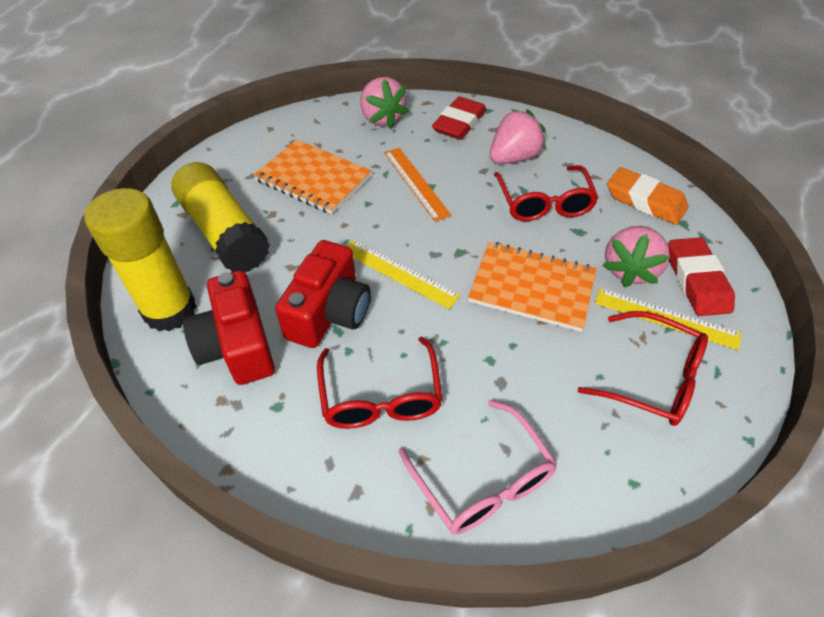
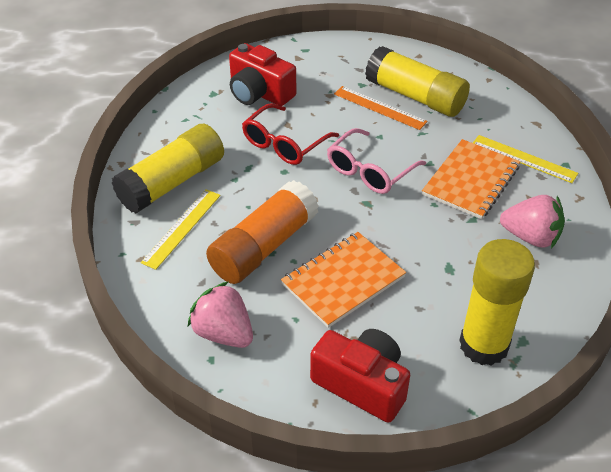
orange eraser: 1 -> 0
orange glue stick: 0 -> 1
pink strawberry: 3 -> 2
red eraser: 2 -> 0
red glasses: 3 -> 1
yellow glue stick: 2 -> 3

